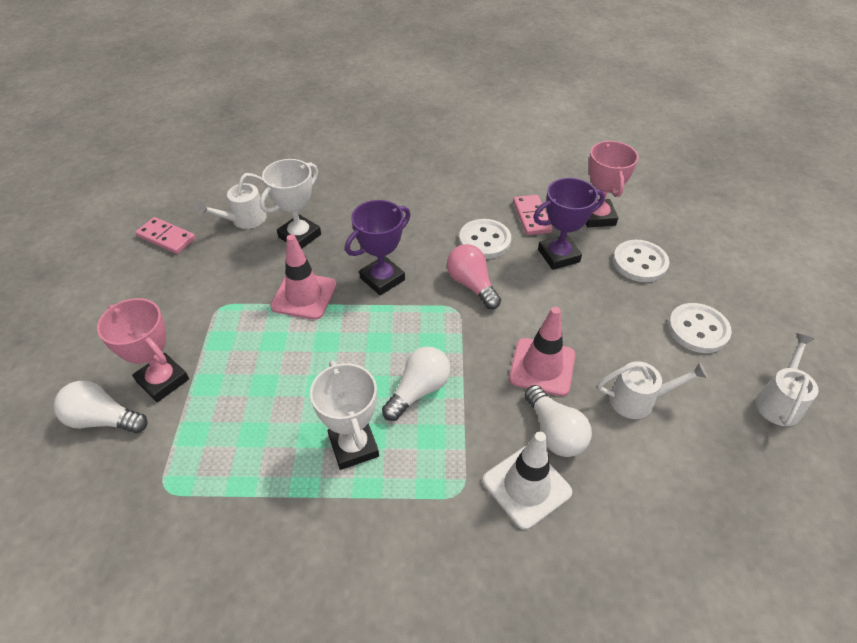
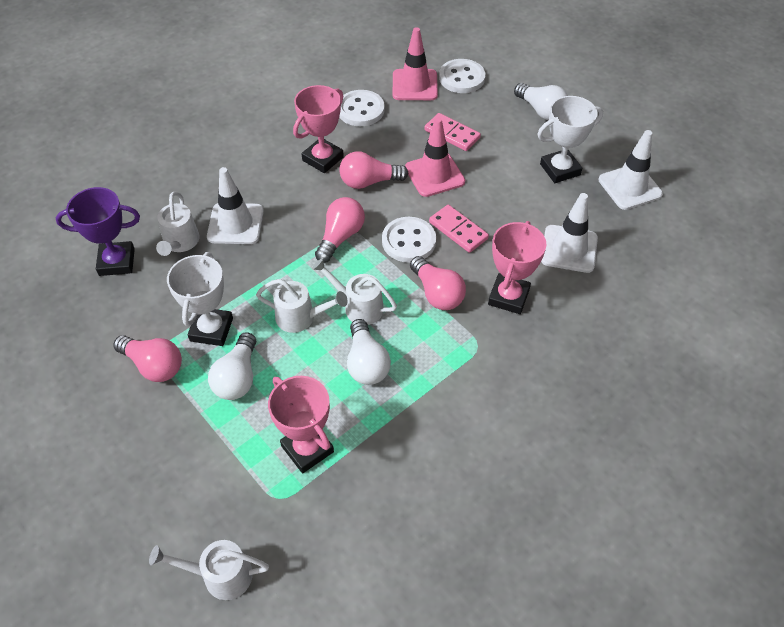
pink light bulb: 1 -> 4
pink trophy: 2 -> 3
purple trophy: 2 -> 1
white traffic cone: 1 -> 3
white watering can: 3 -> 4

